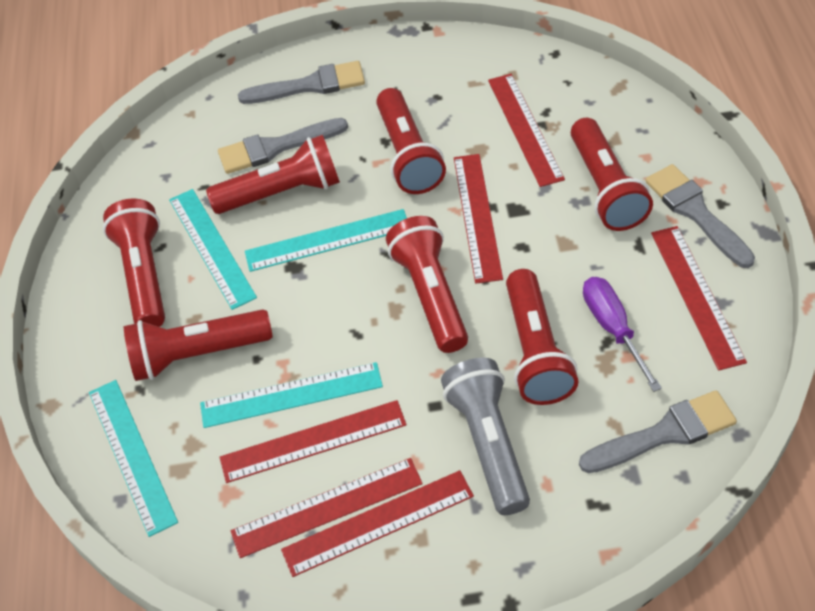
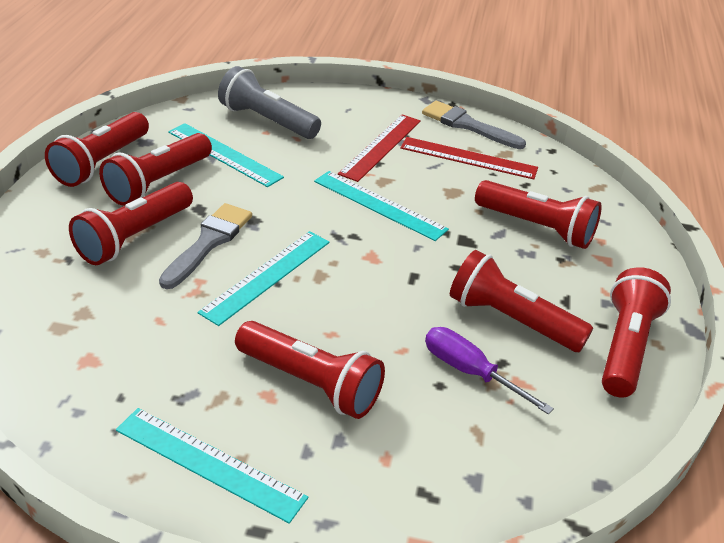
grey brush: 4 -> 2
red ruler: 6 -> 2

